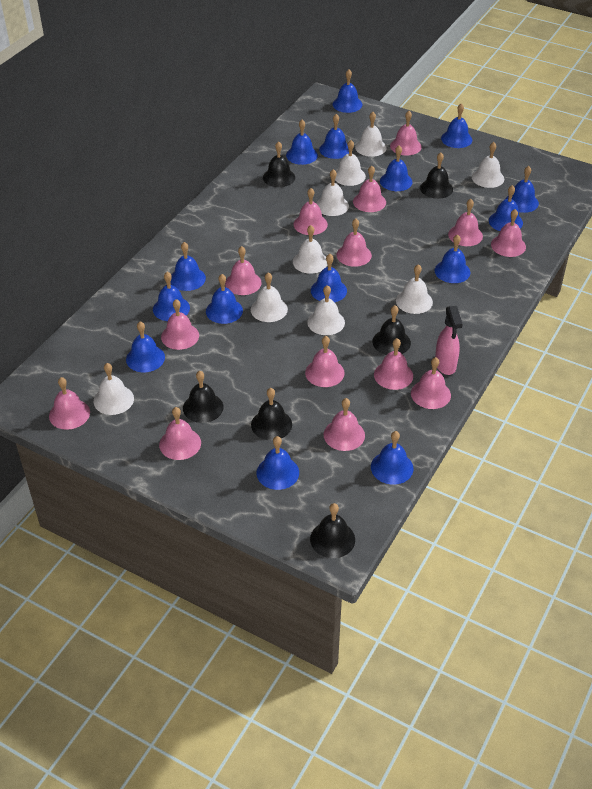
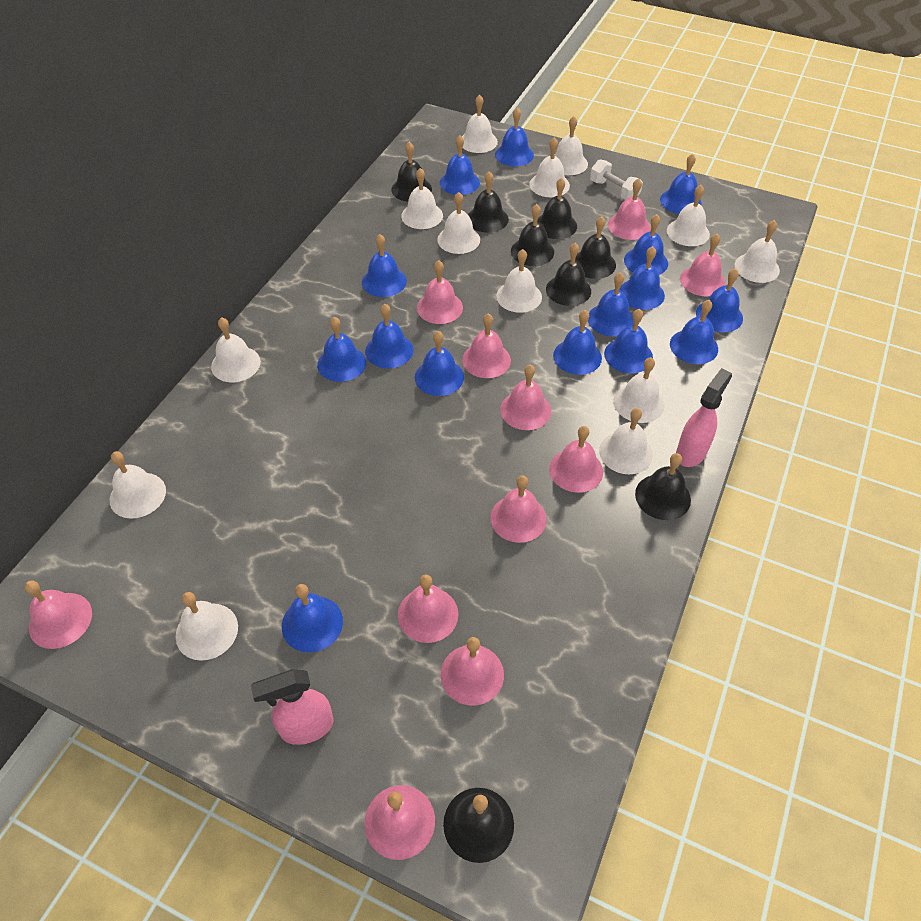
black bell: 6 -> 8
pink bell: 14 -> 11
pink spray bottle: 1 -> 2
white bell: 9 -> 13
white dumbbell: 0 -> 1

